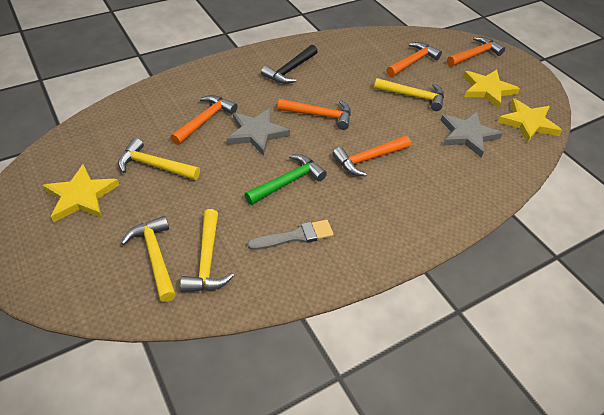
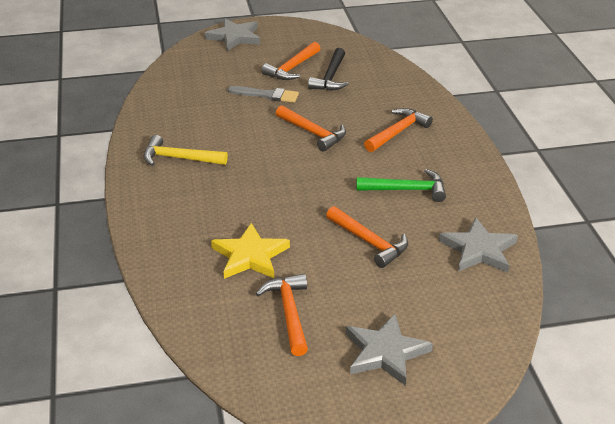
grey star: 2 -> 3
yellow hammer: 4 -> 1
yellow star: 3 -> 1

